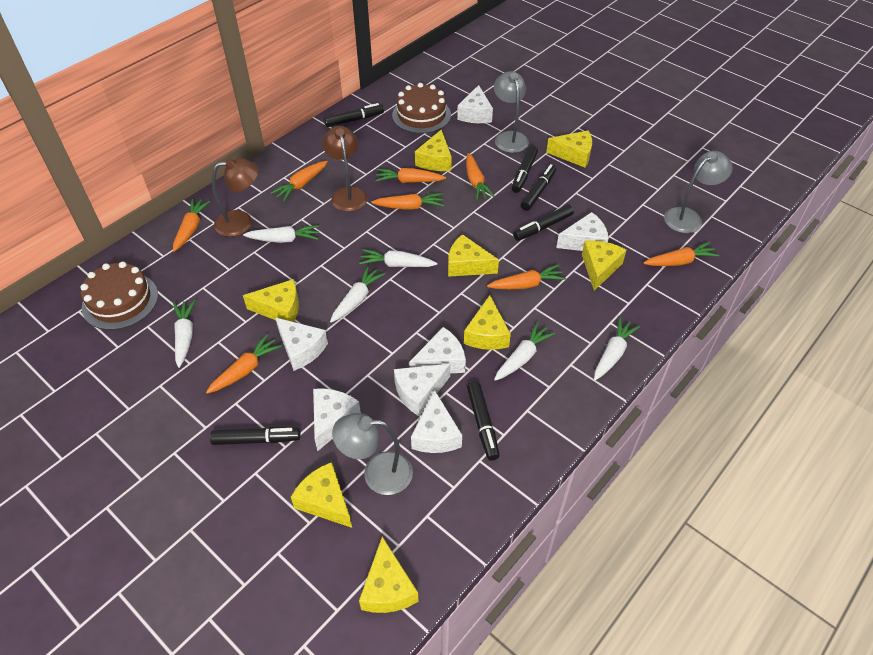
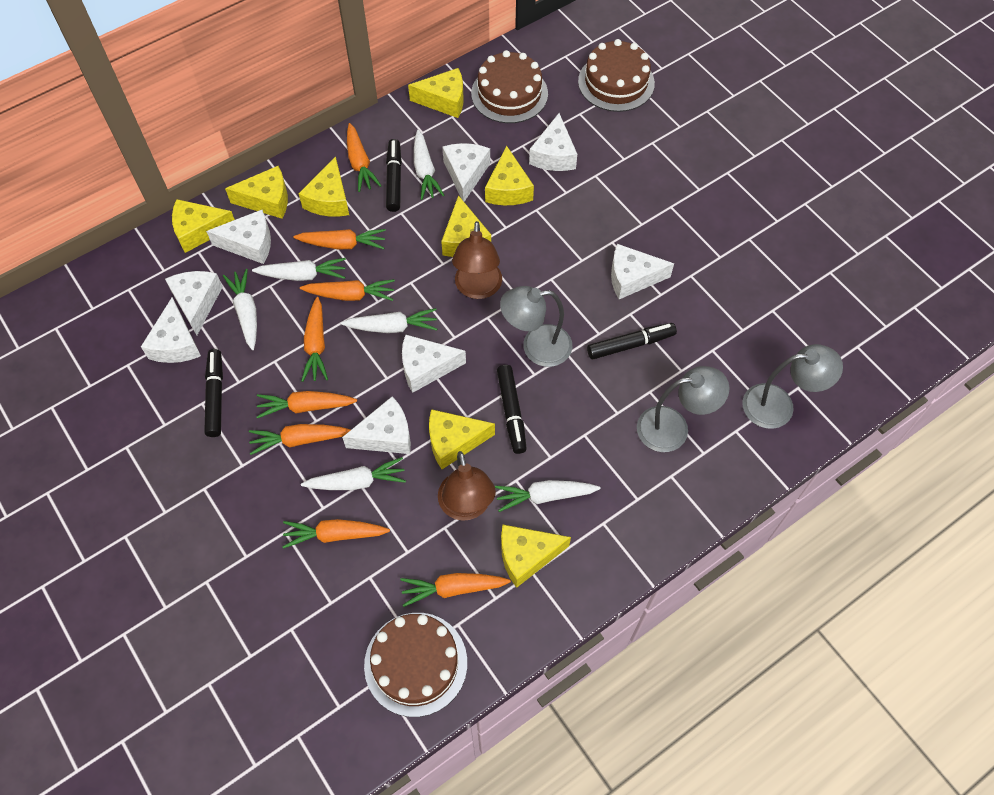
black marker: 6 -> 4
brown cake: 2 -> 3
white cheese: 7 -> 8

